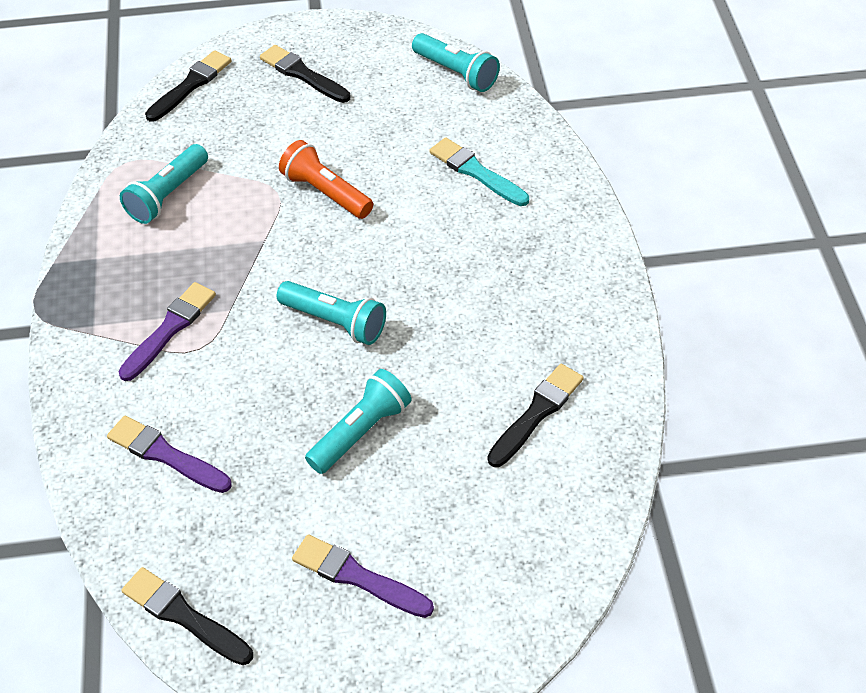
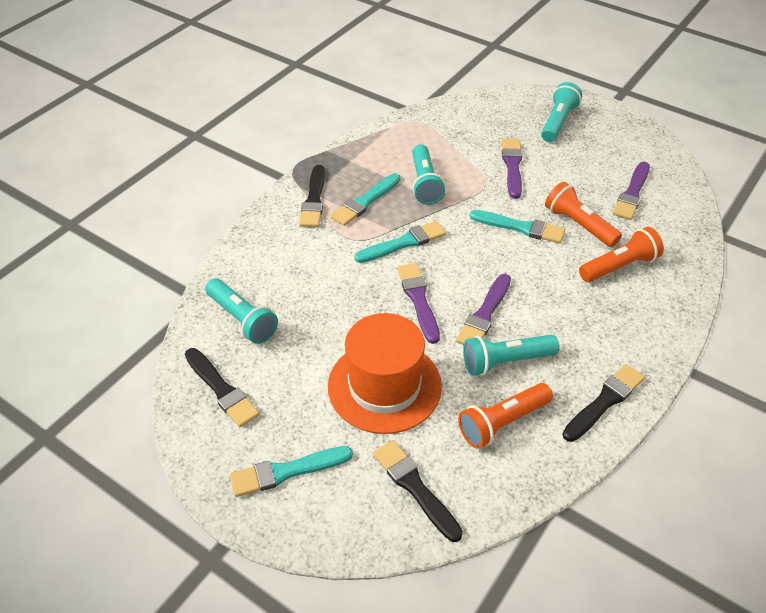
orange flashlight: 1 -> 3
orange hat: 0 -> 1
purple brush: 3 -> 4
turquoise brush: 1 -> 4

